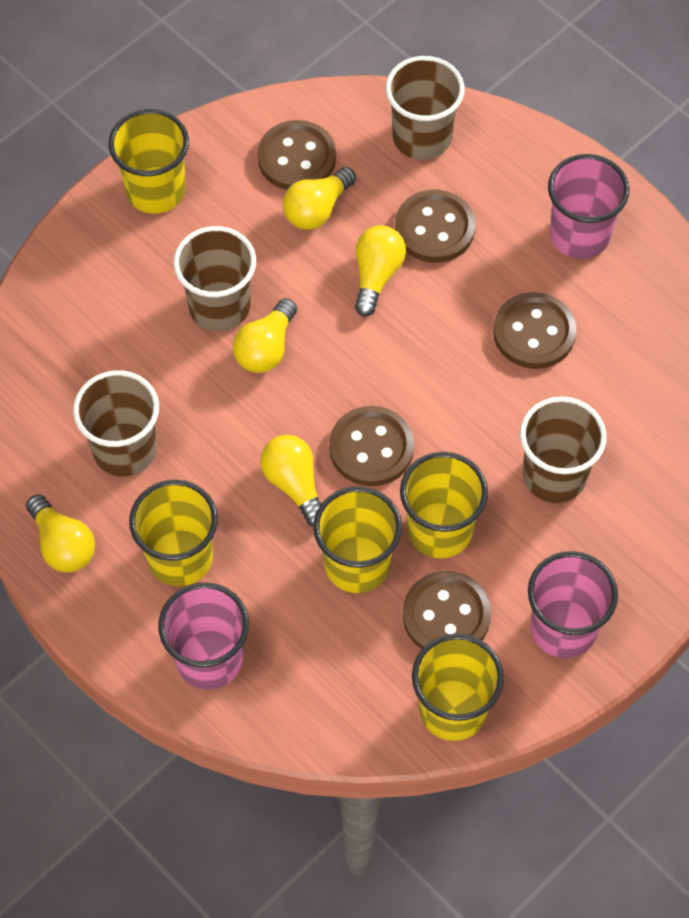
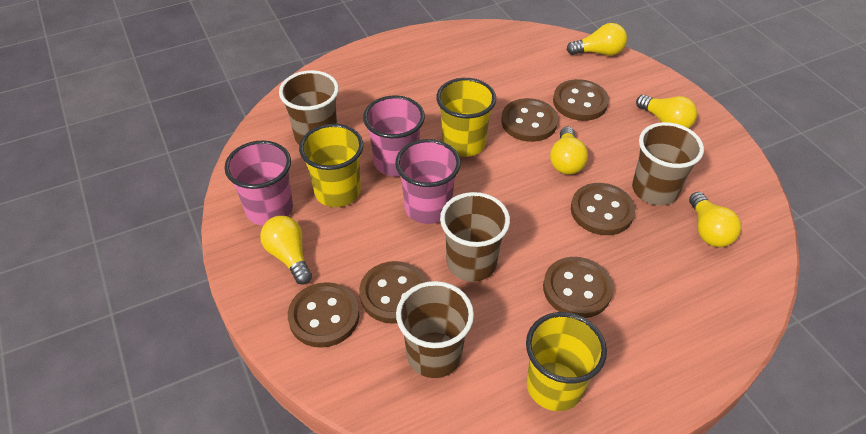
brown button: 5 -> 6
yellow cup: 5 -> 3

